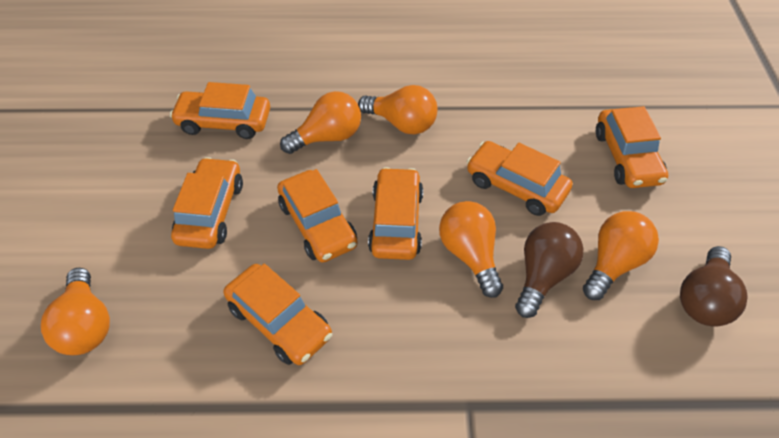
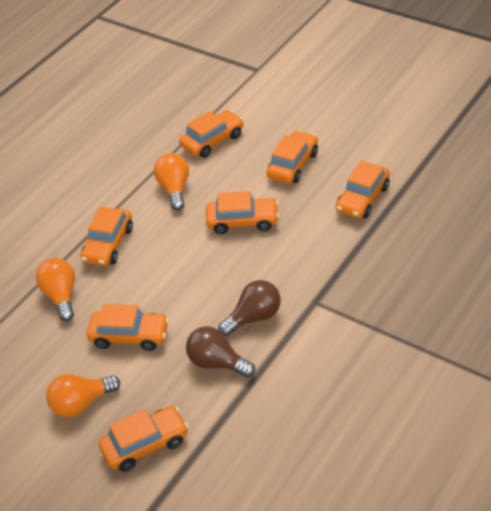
orange light bulb: 5 -> 3

